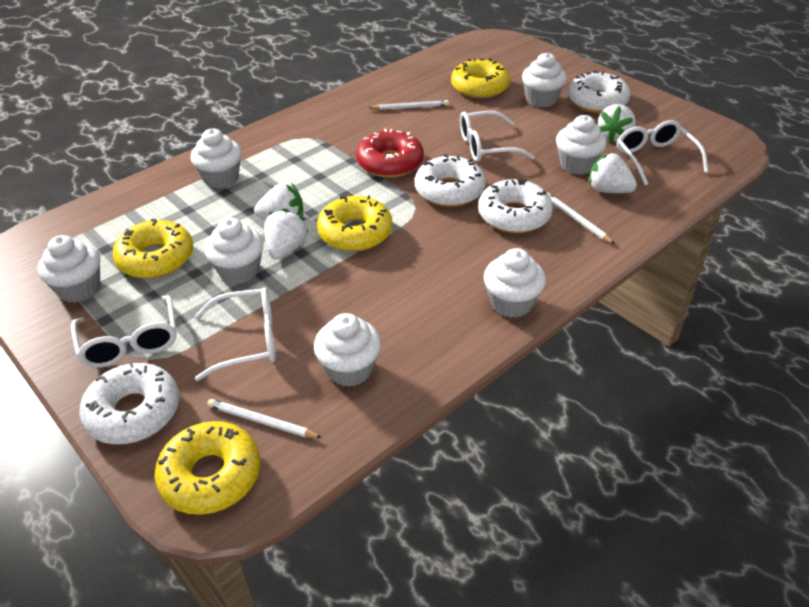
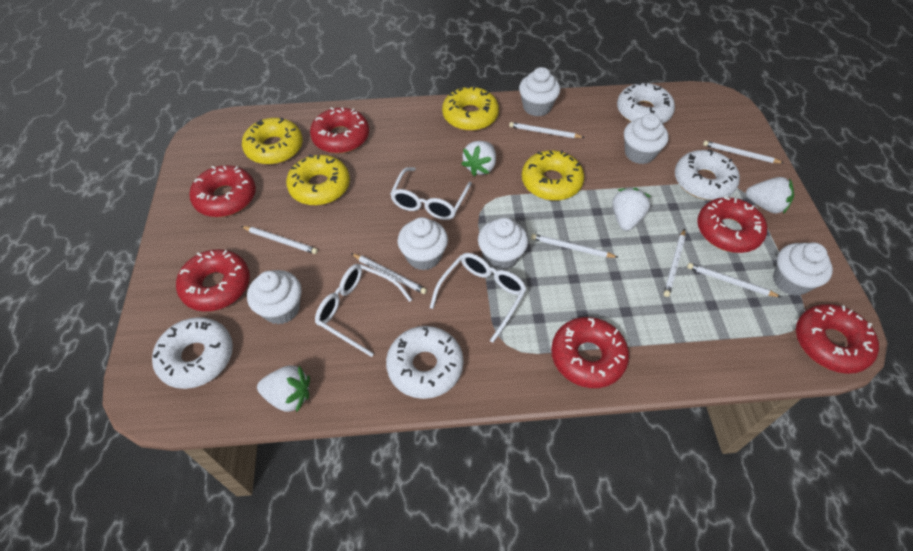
red donut: 1 -> 6
white cupcake: 7 -> 6
white glasses: 4 -> 3
white pencil: 3 -> 7

